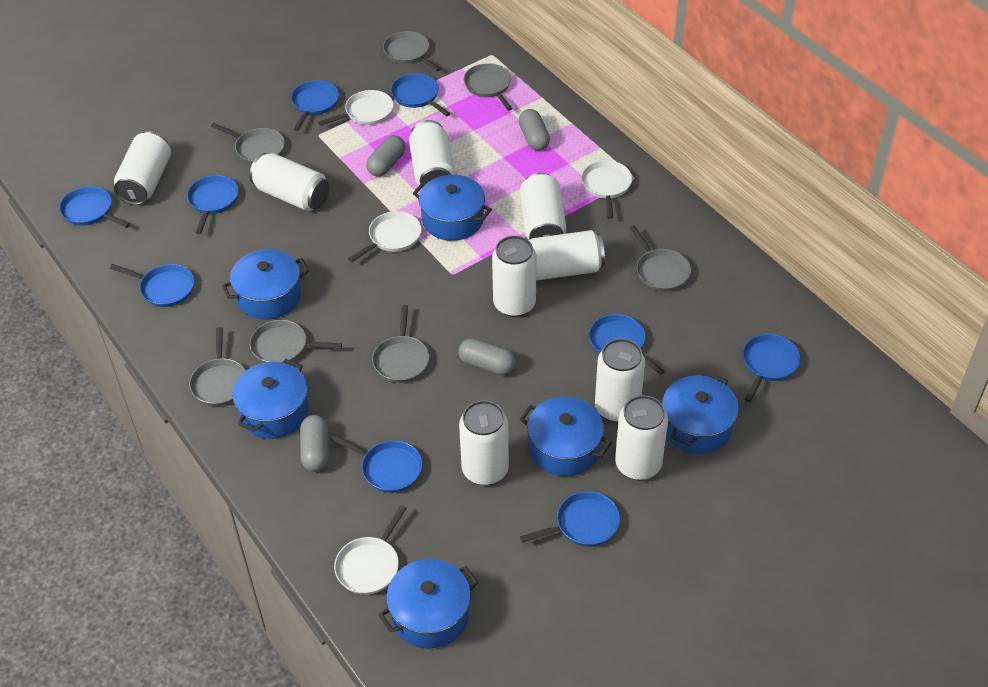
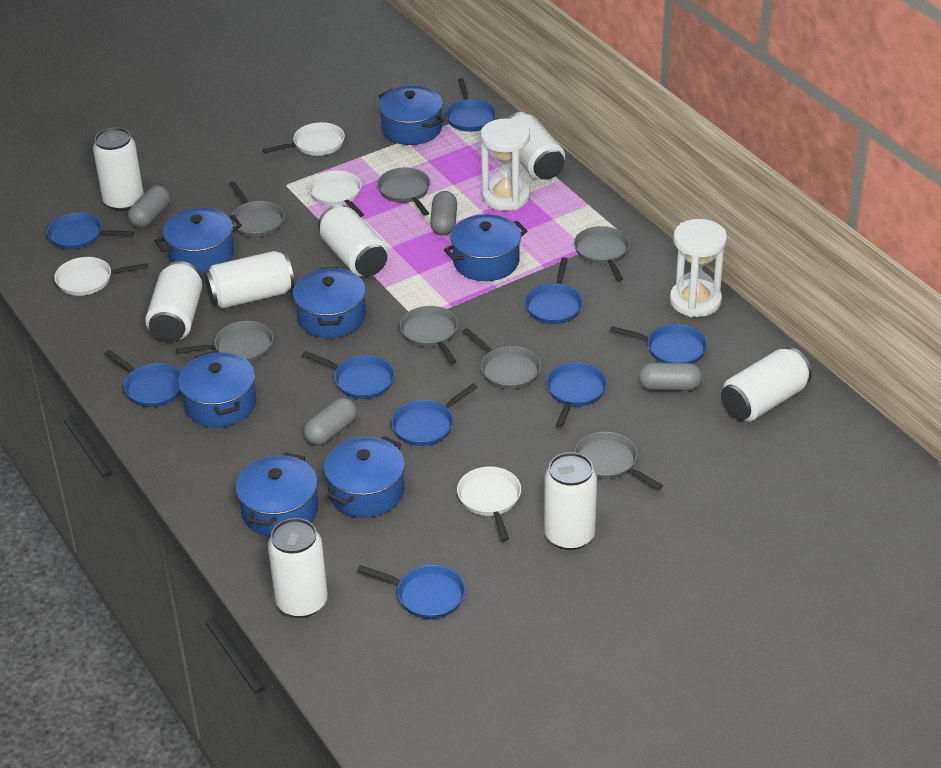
blue pot: 6 -> 7
white can: 9 -> 8
white hourglass: 0 -> 2

